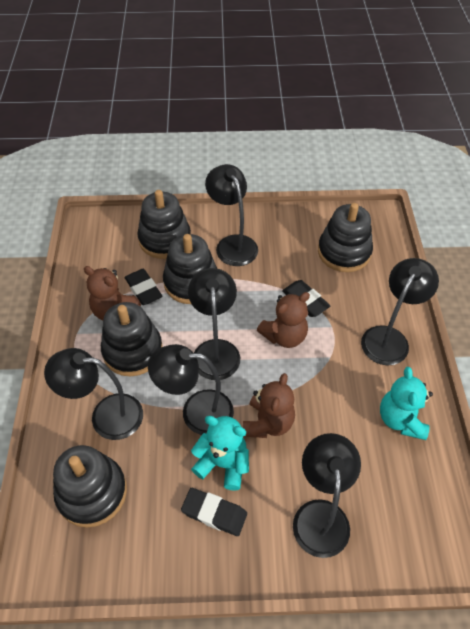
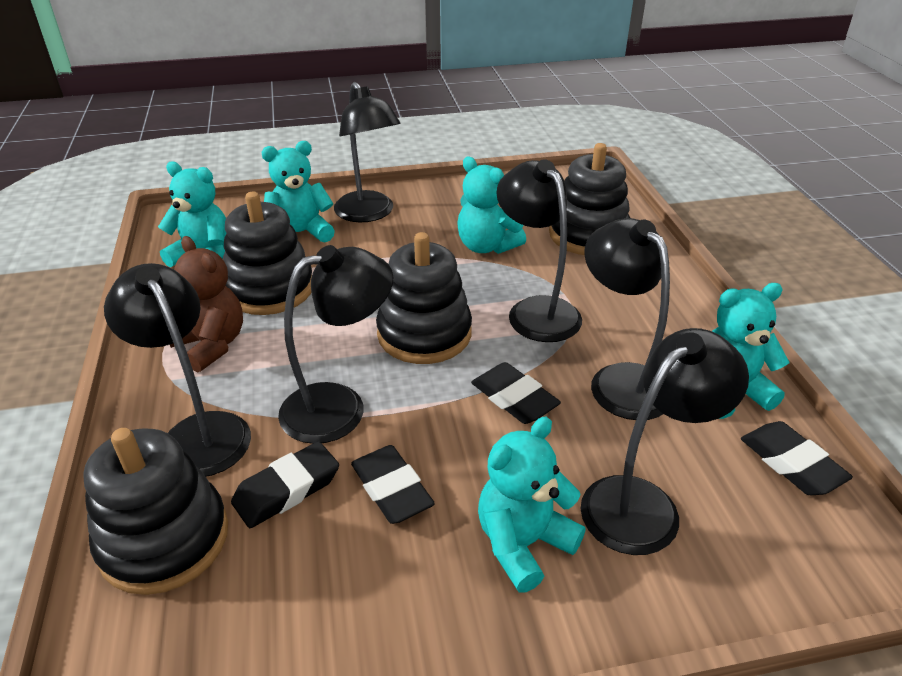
black eraser: 3 -> 4
black stacking toy: 5 -> 4
brown teddy bear: 3 -> 1
turquoise teddy bear: 2 -> 5

